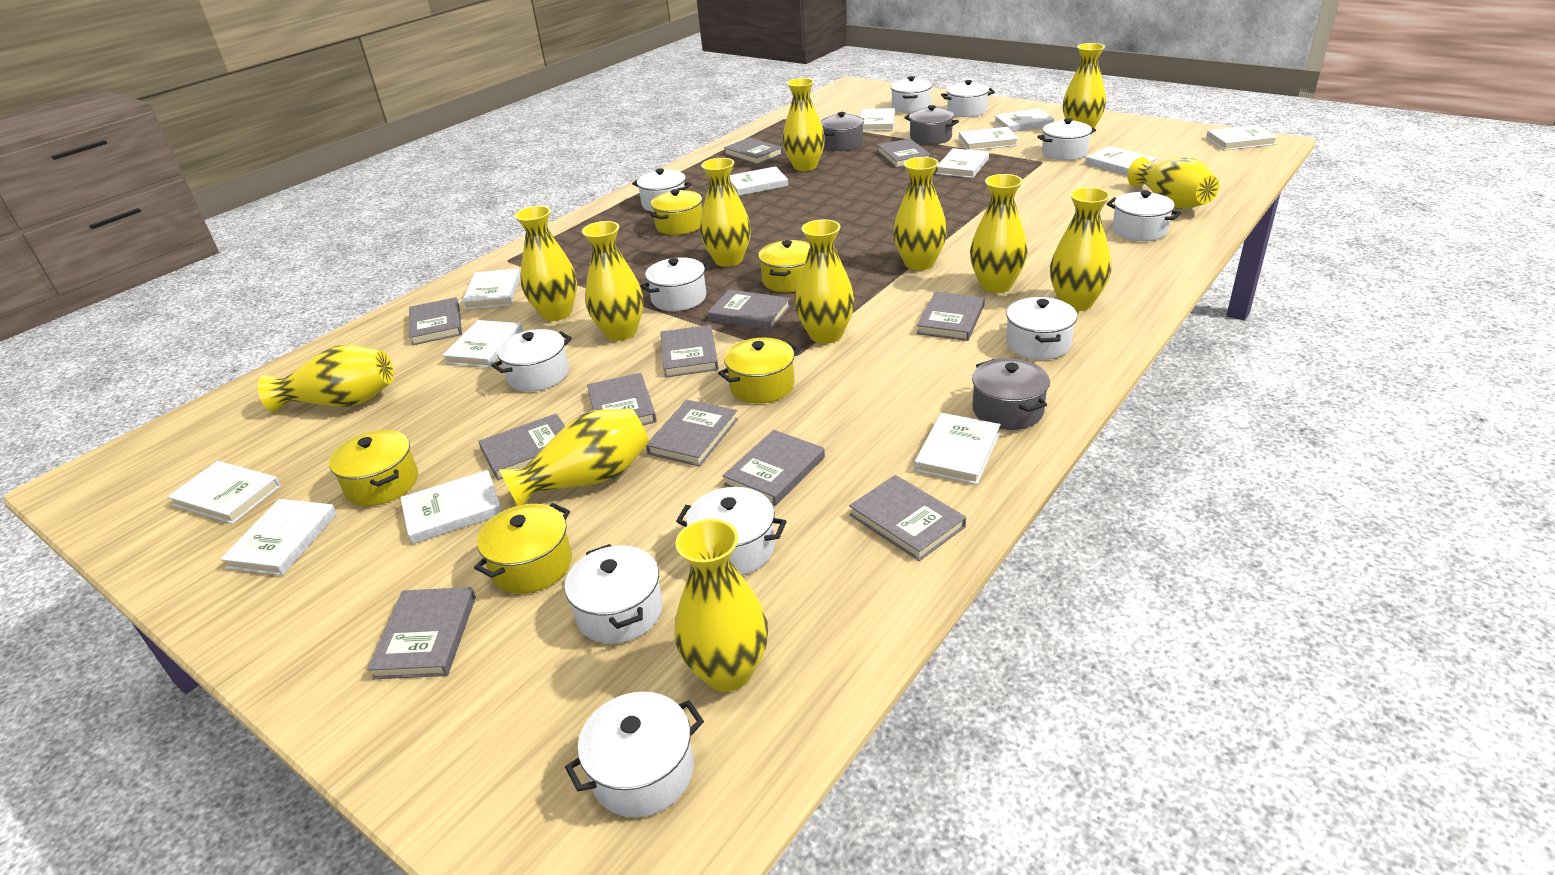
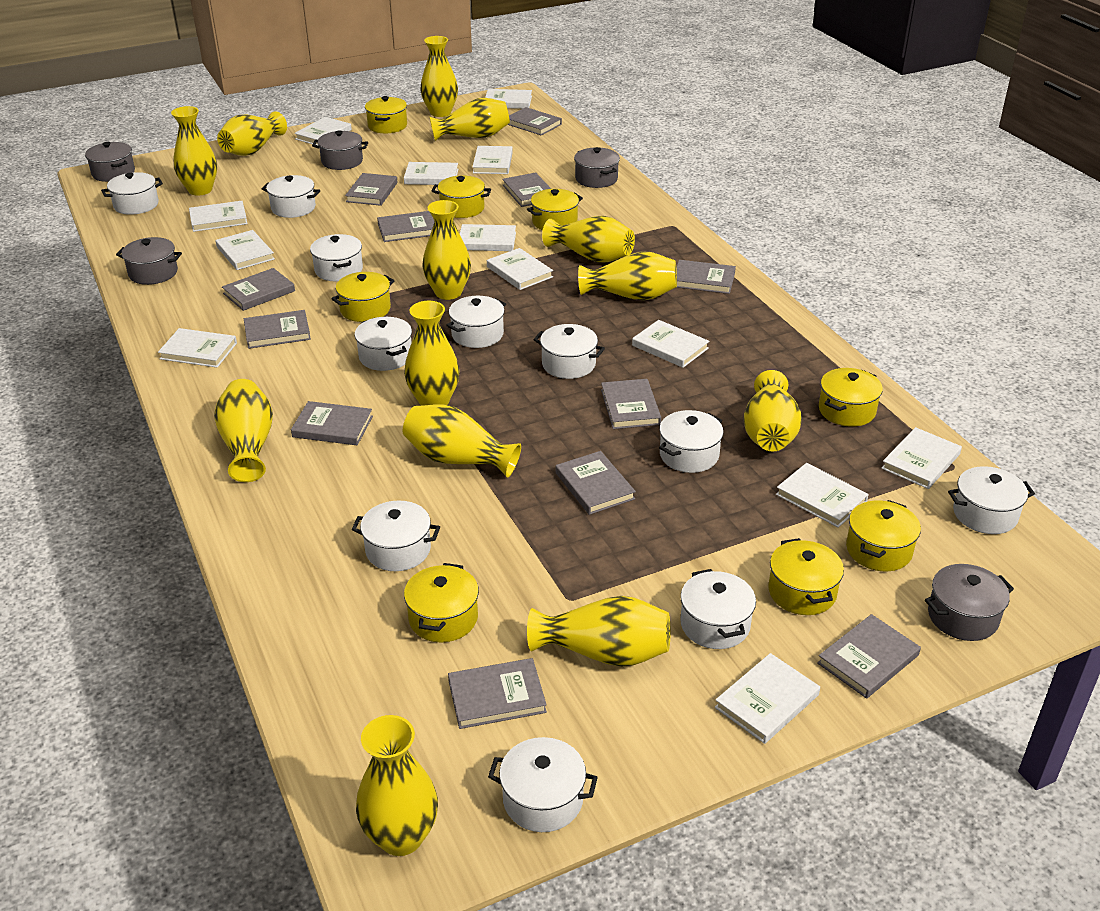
grey pot: 3 -> 5
yellow pot: 5 -> 8

